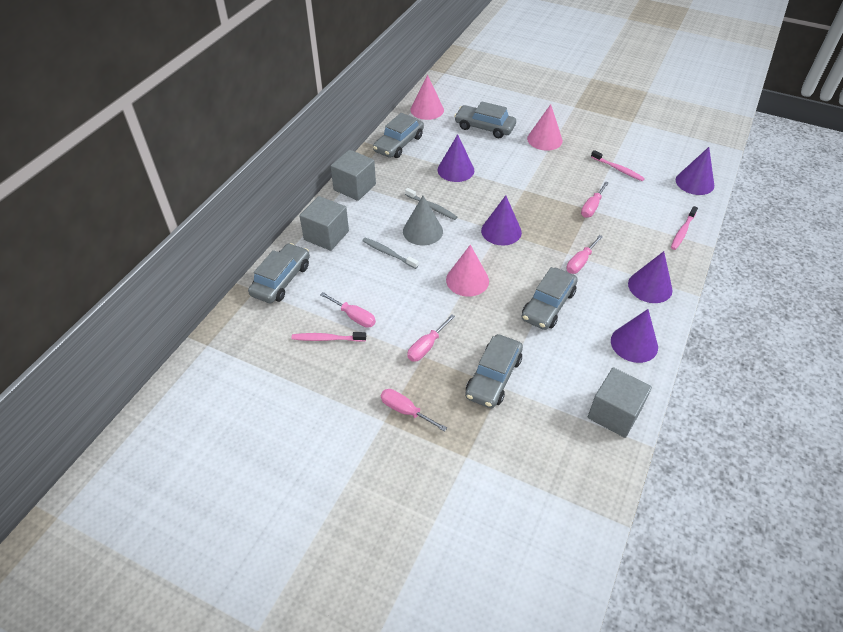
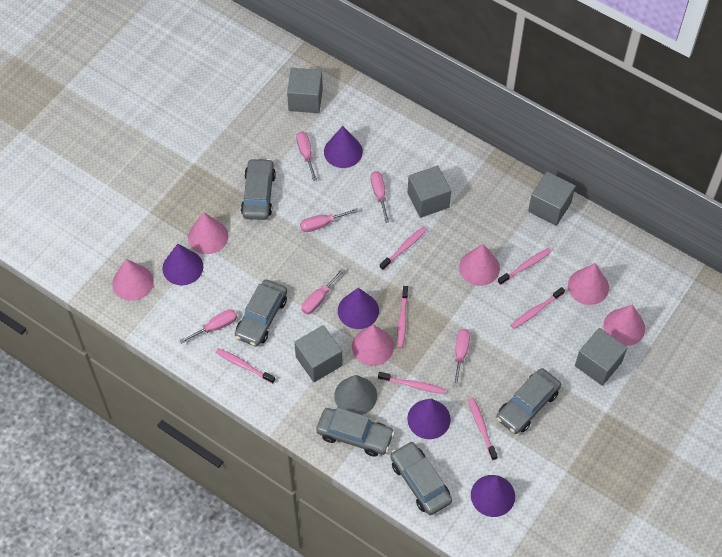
grey cube: 3 -> 5
grey toothbrush: 2 -> 0
pink cone: 3 -> 6
pink screwdriver: 5 -> 6
pink toothbrush: 3 -> 7

